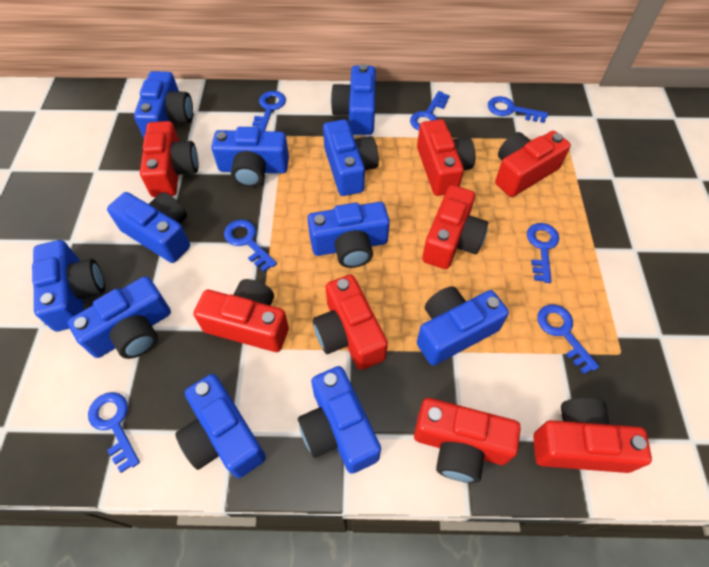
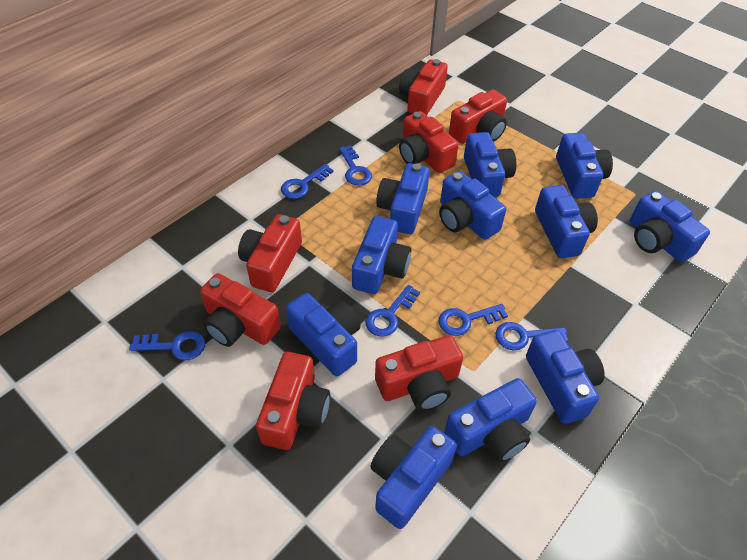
blue key: 7 -> 6
red camera: 8 -> 7

